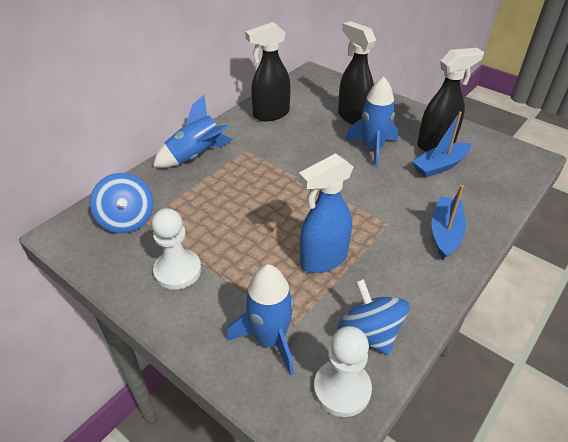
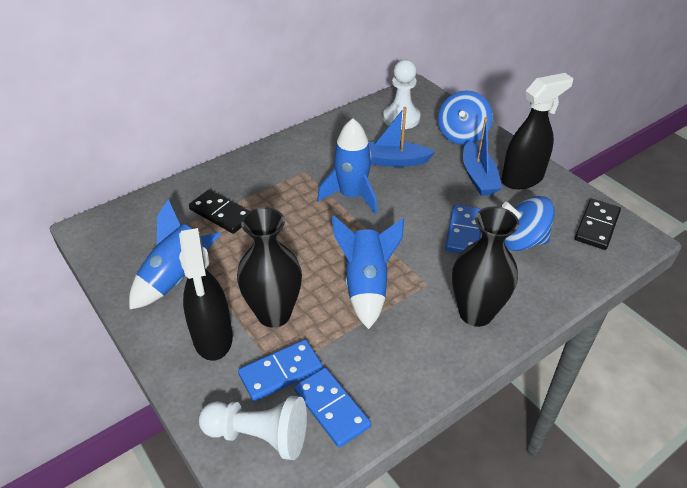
black domino: 0 -> 2
black spray bottle: 3 -> 2
black vase: 0 -> 2
blue domino: 0 -> 3
blue spray bottle: 1 -> 0

